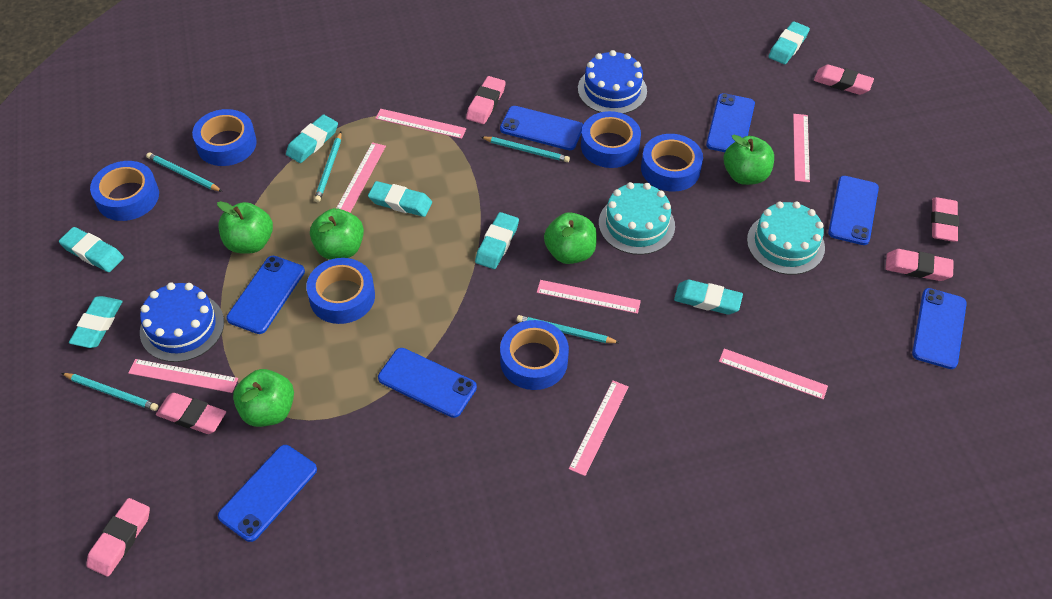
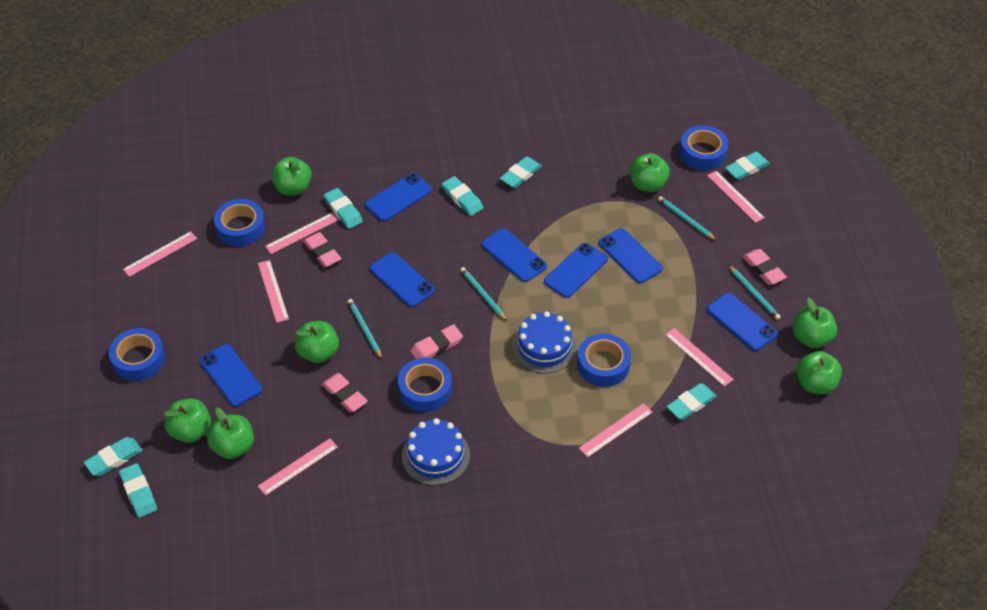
blue tape: 6 -> 5
green apple: 5 -> 7
pink eraser: 6 -> 4
turquoise cake: 2 -> 0
turquoise pencil: 5 -> 4

